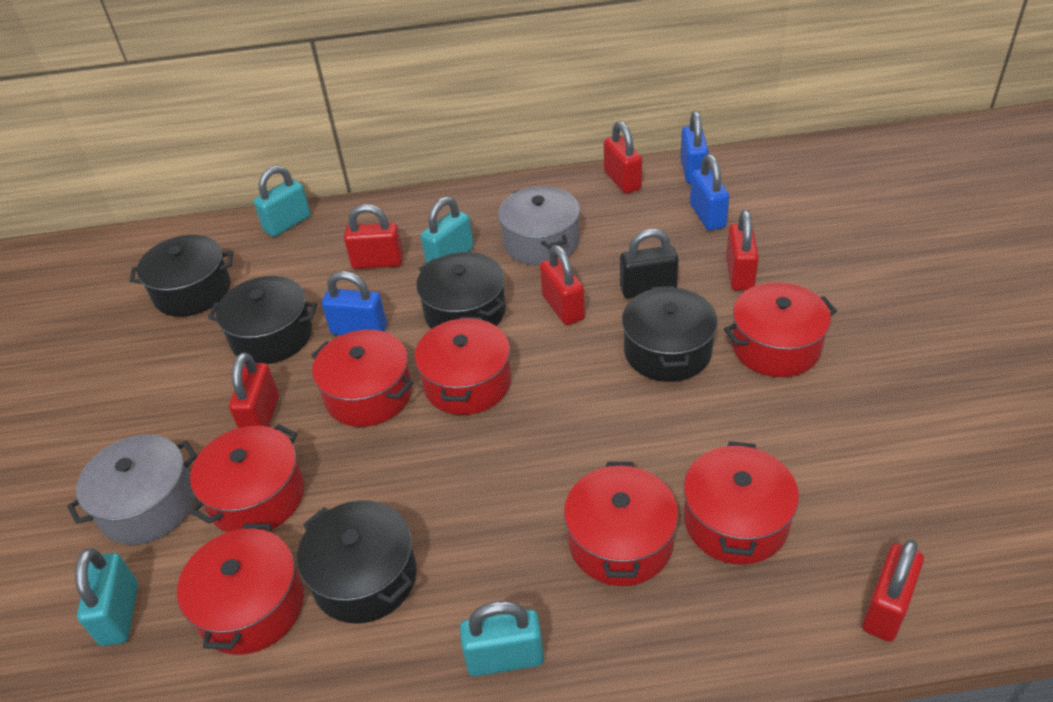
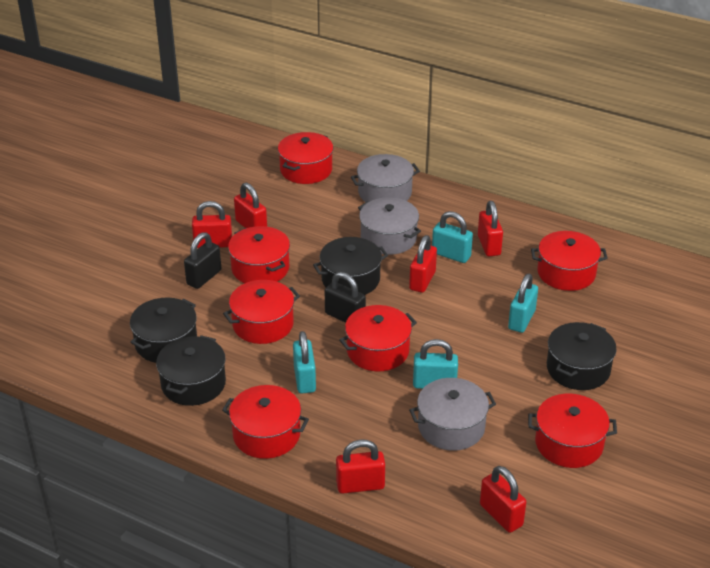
black padlock: 1 -> 2
black pot: 5 -> 4
blue padlock: 3 -> 0
grey pot: 2 -> 3

